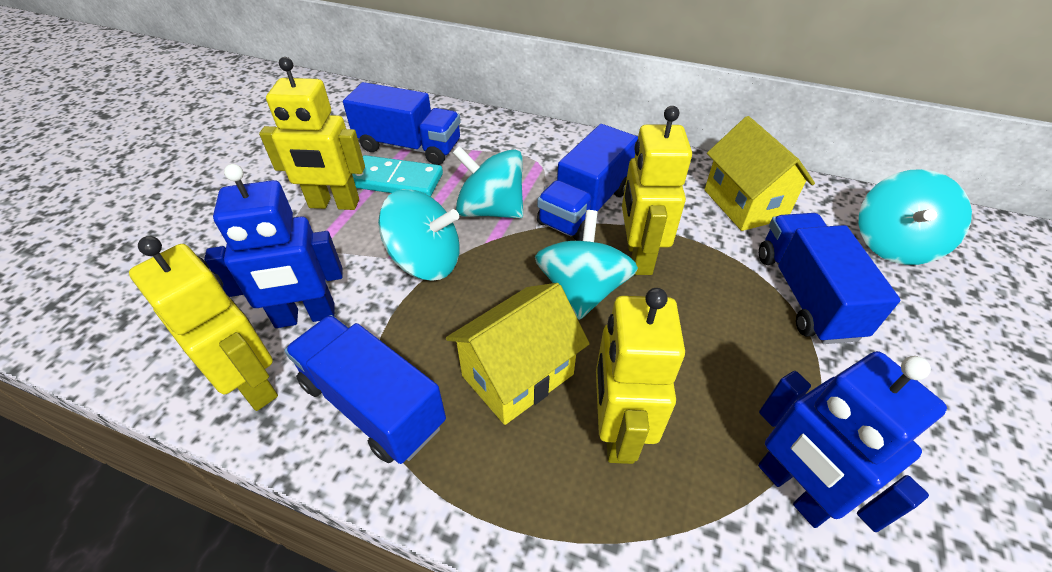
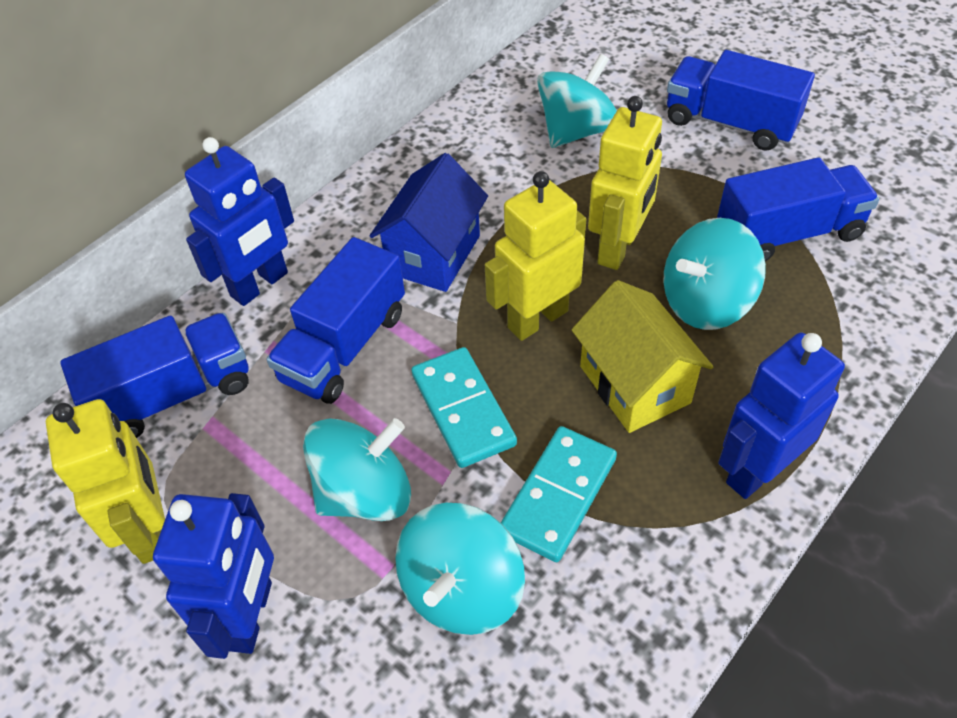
blue house: 0 -> 1
blue robot: 2 -> 3
turquoise domino: 1 -> 2
yellow house: 2 -> 1
yellow robot: 4 -> 3

